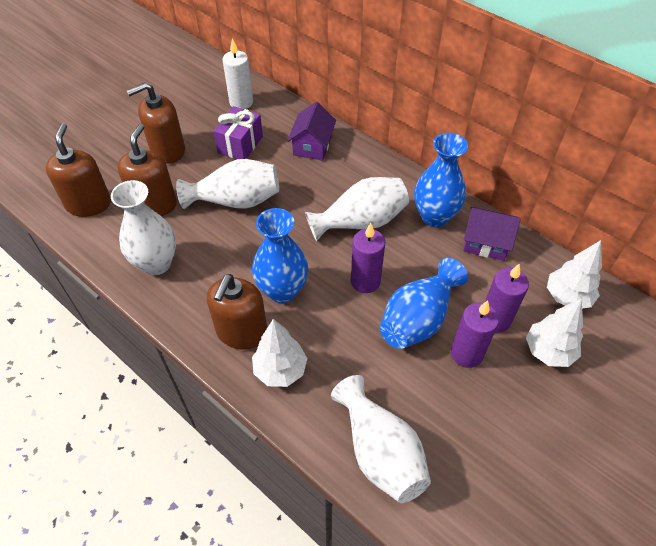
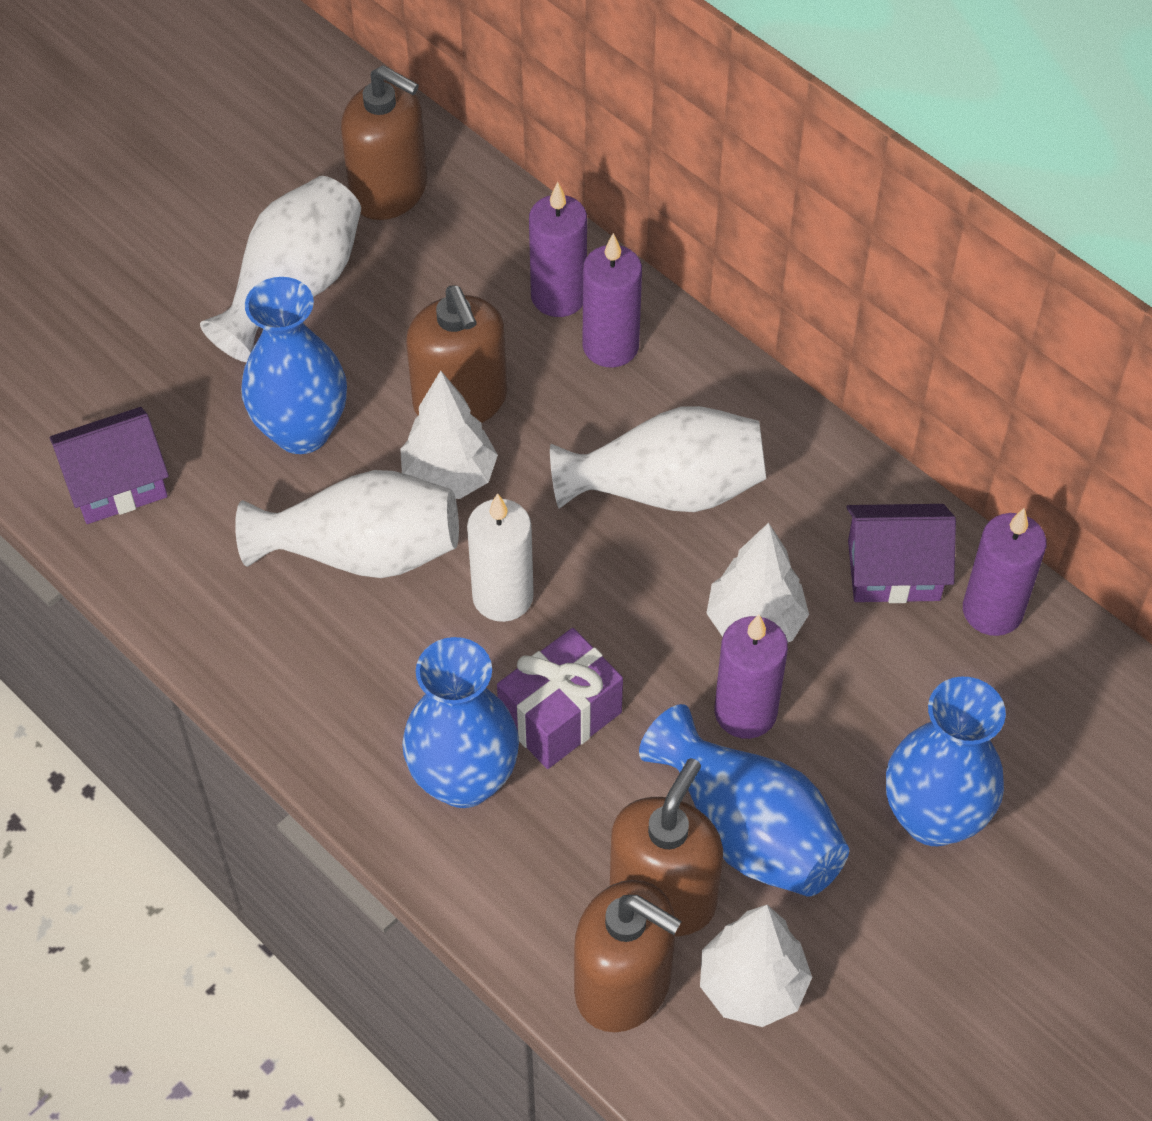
blue vase: 3 -> 4
purple candle: 3 -> 4
white vase: 4 -> 3

